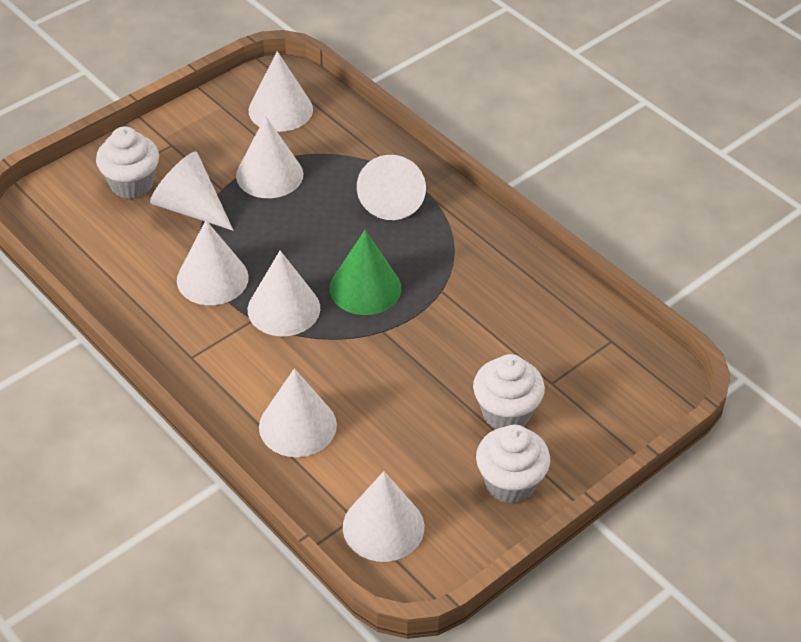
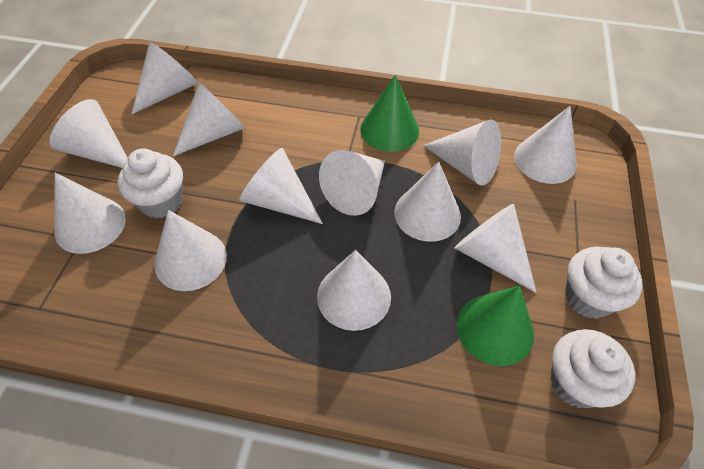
green cone: 1 -> 2
white cone: 8 -> 12

